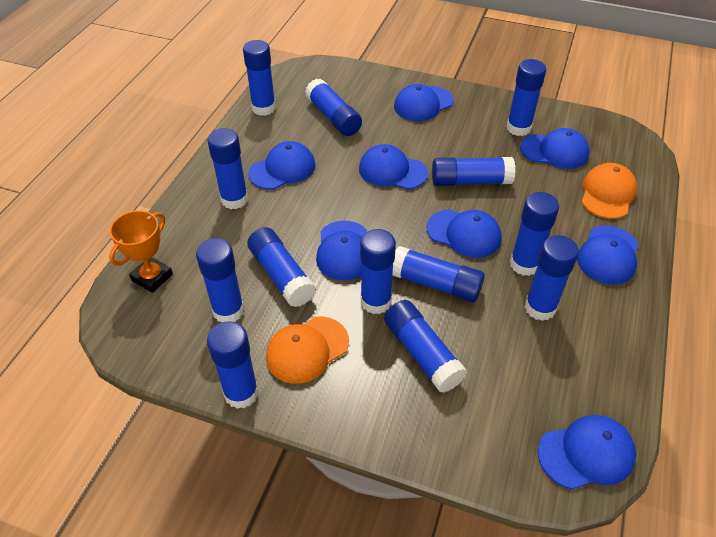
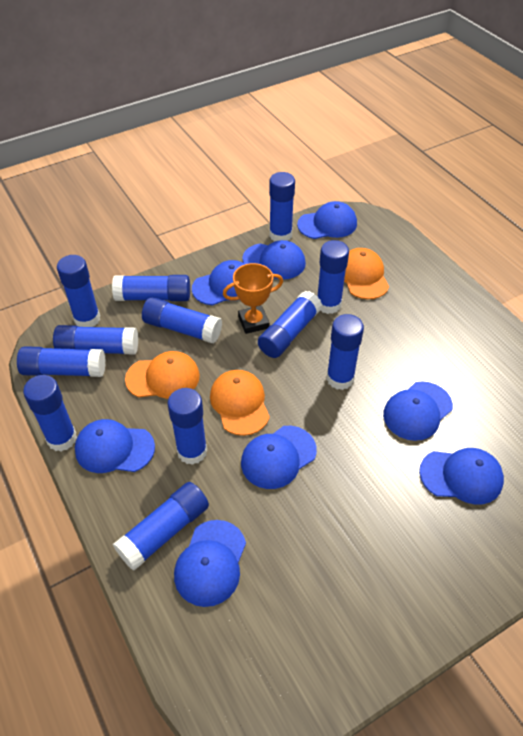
blue glue stick: 13 -> 12
orange cap: 2 -> 3

